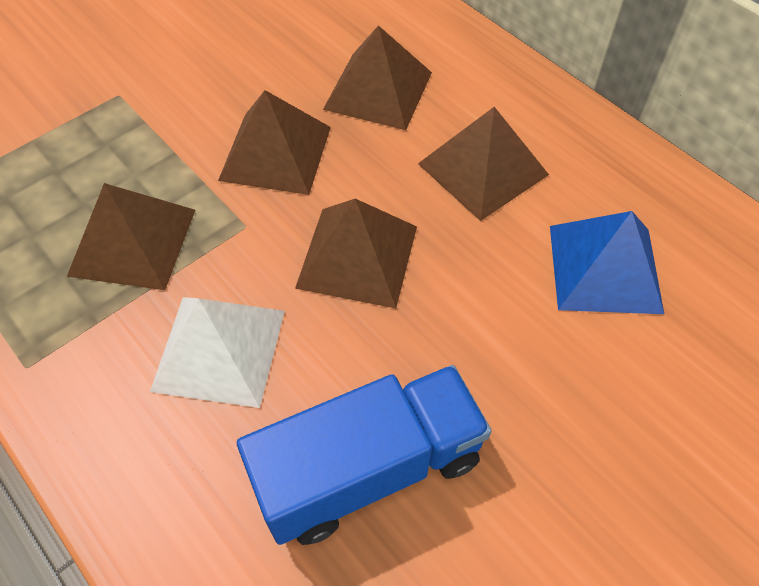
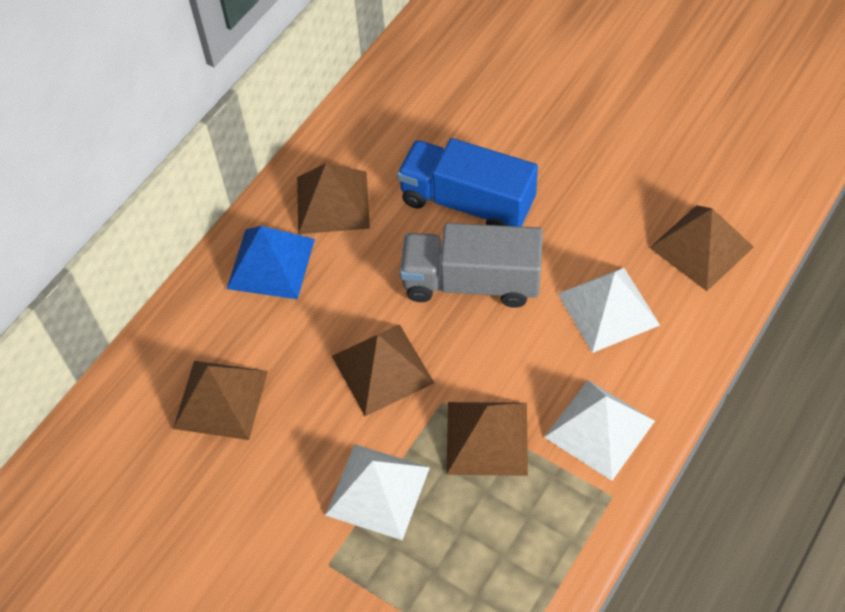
grey truck: 0 -> 1
white pyramid: 1 -> 3

